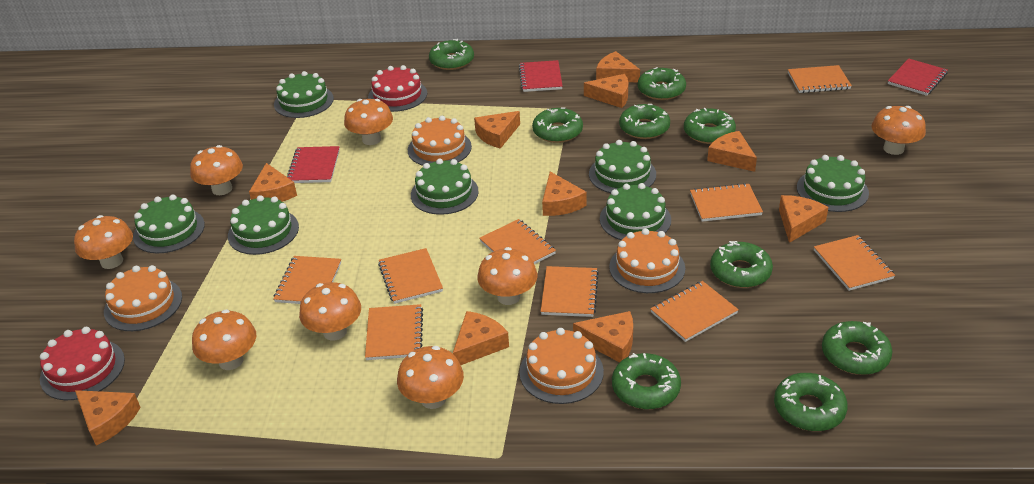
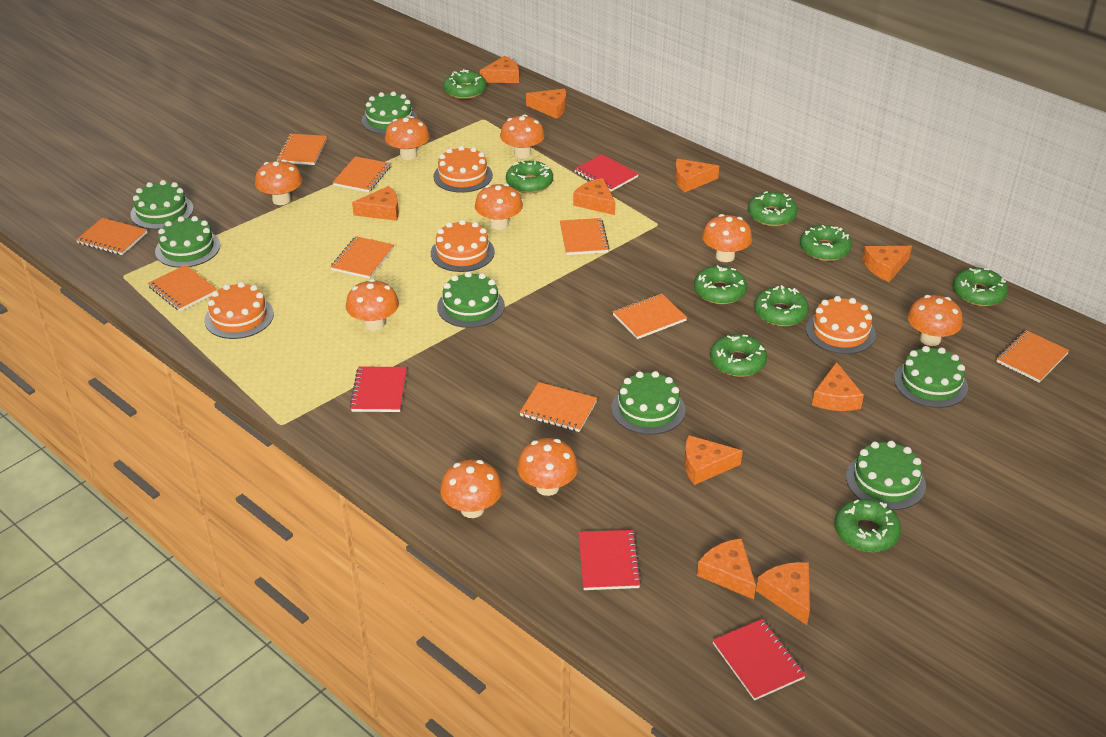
orange mushroom: 8 -> 9
red cake: 2 -> 0
red notebook: 3 -> 4

